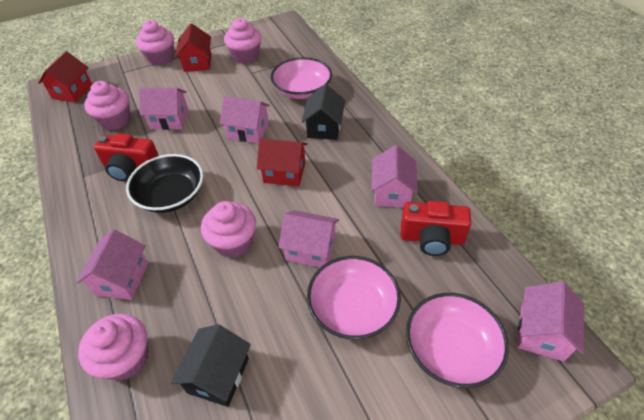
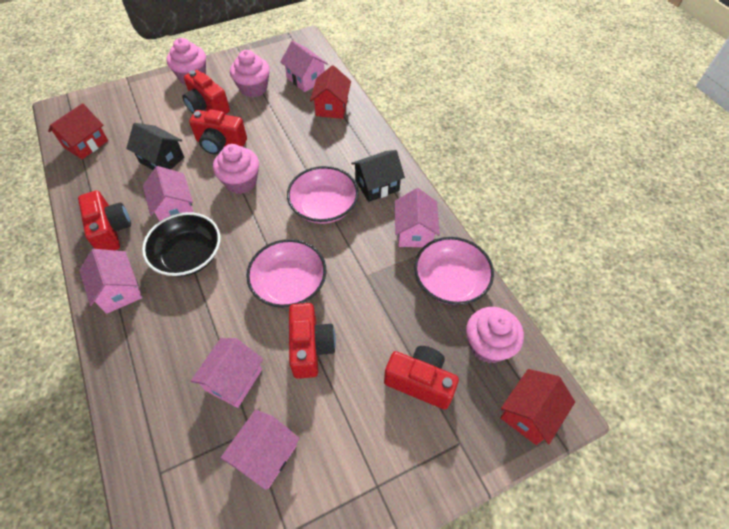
pink cupcake: 5 -> 4
red camera: 2 -> 5

